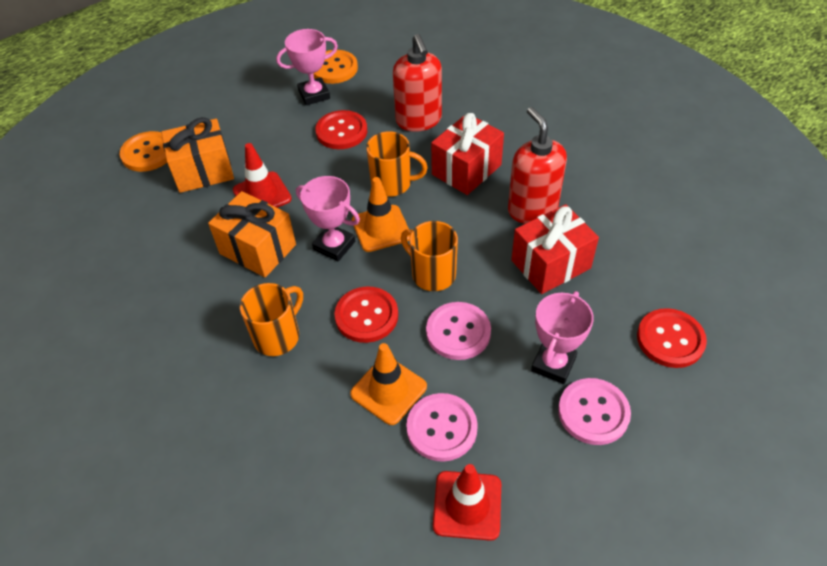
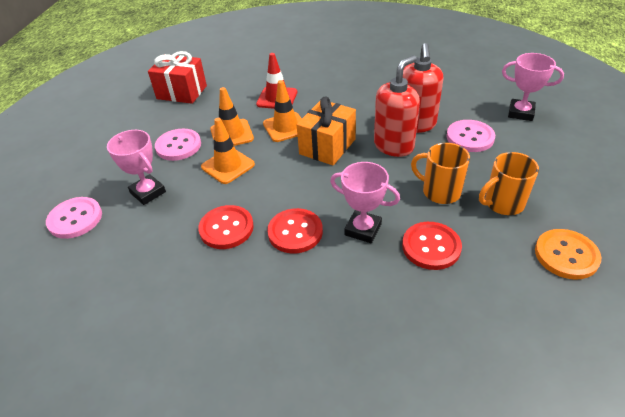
orange button: 2 -> 1
orange gift: 2 -> 1
orange mug: 3 -> 2
orange traffic cone: 2 -> 3
red gift: 2 -> 1
red traffic cone: 2 -> 1

